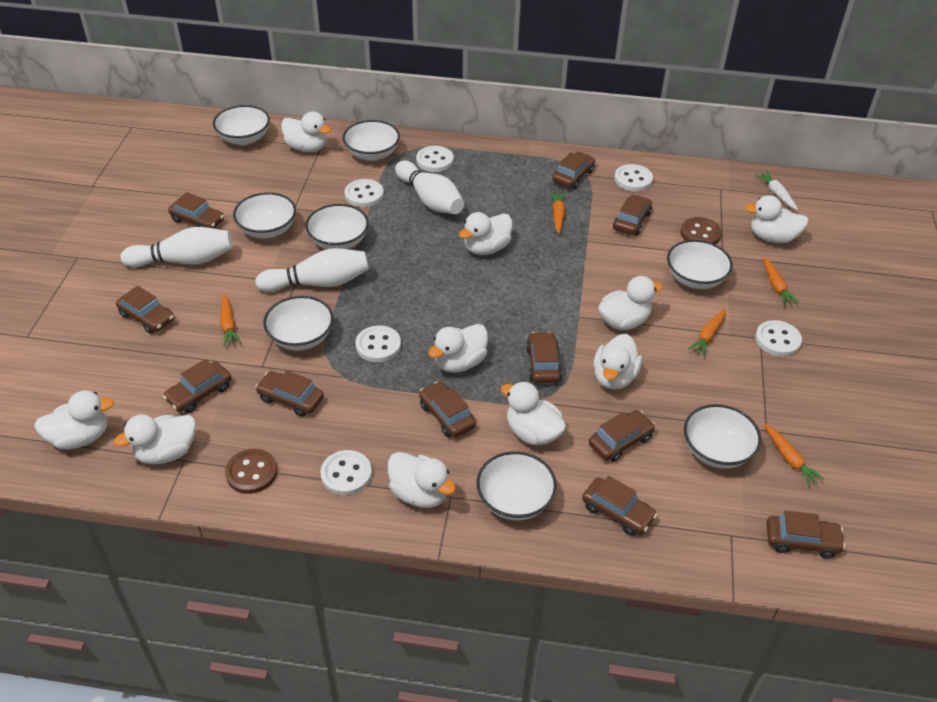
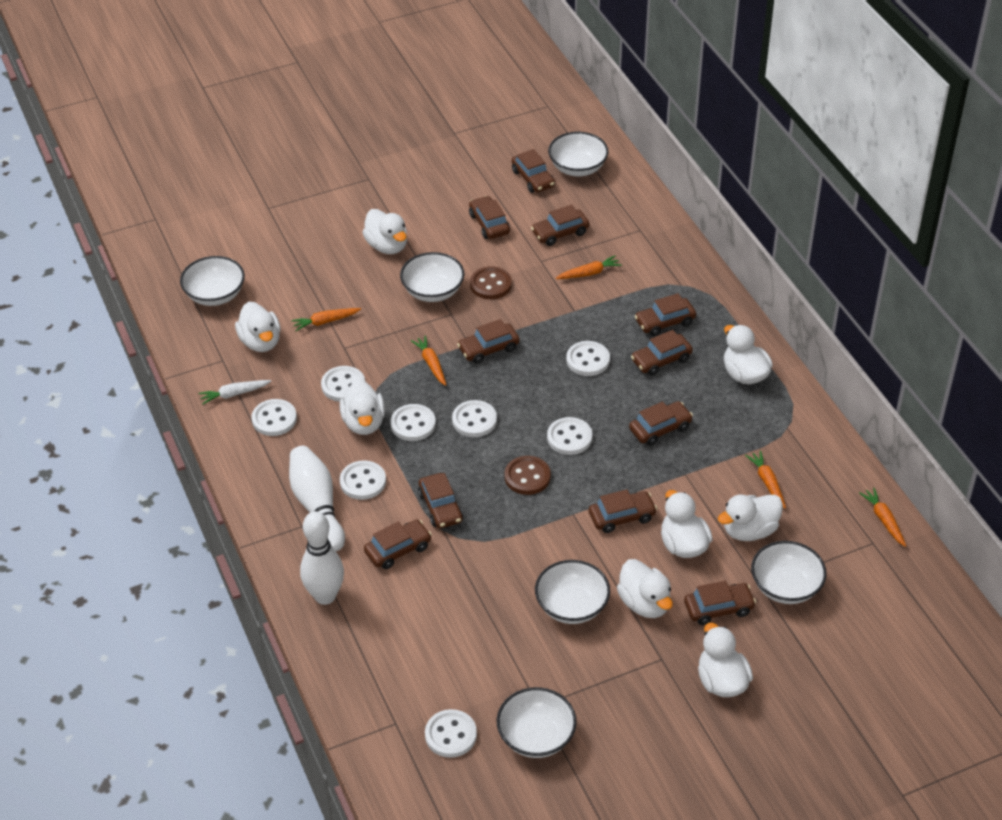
white bowl: 8 -> 6
white bowling pin: 3 -> 2
white button: 6 -> 8
white duck: 10 -> 8

